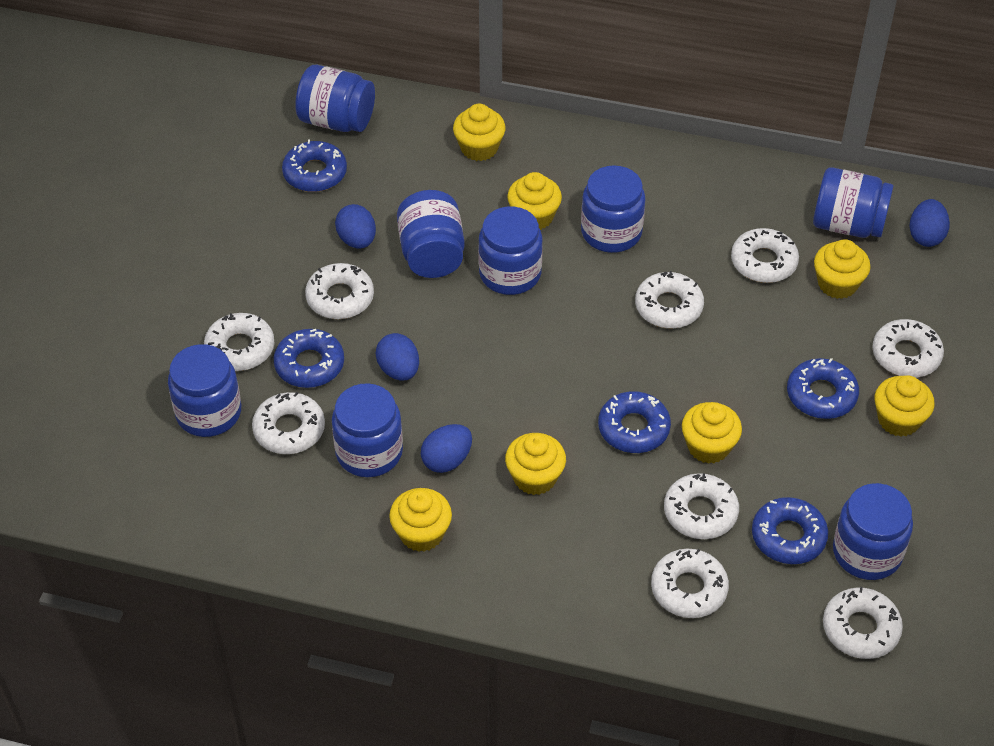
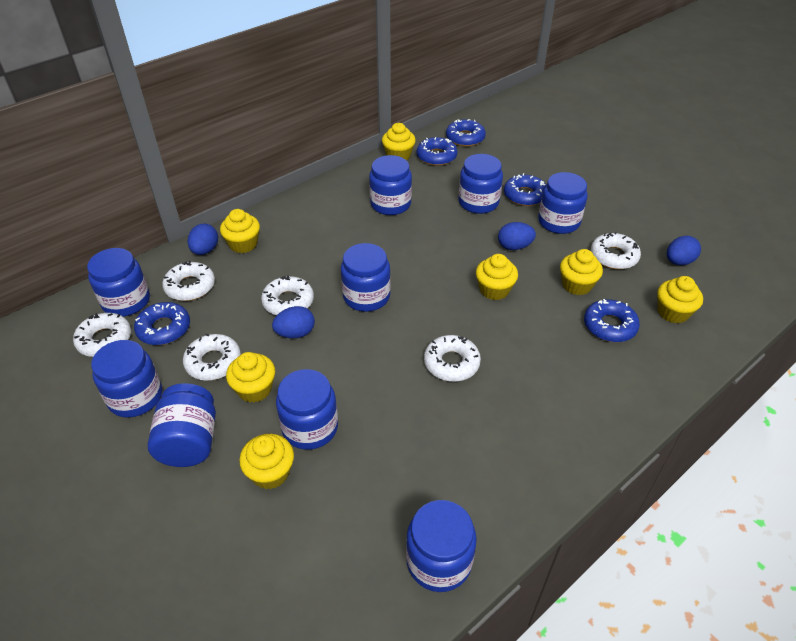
blue jar: 8 -> 9
white donut: 9 -> 6

